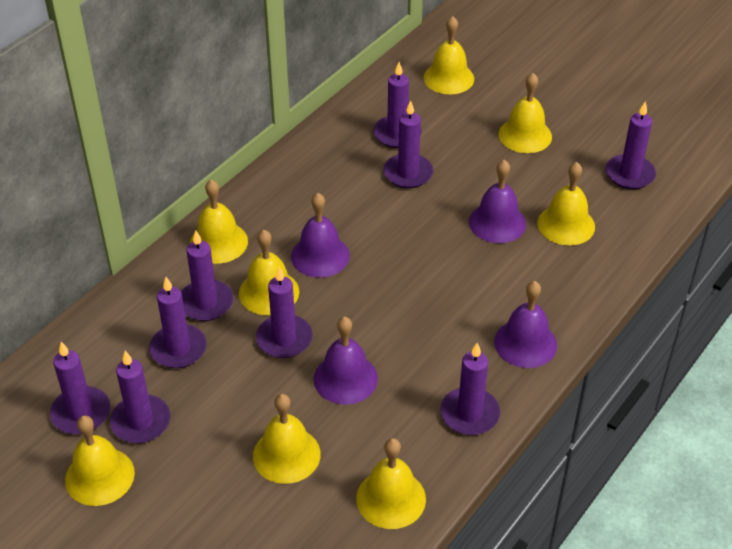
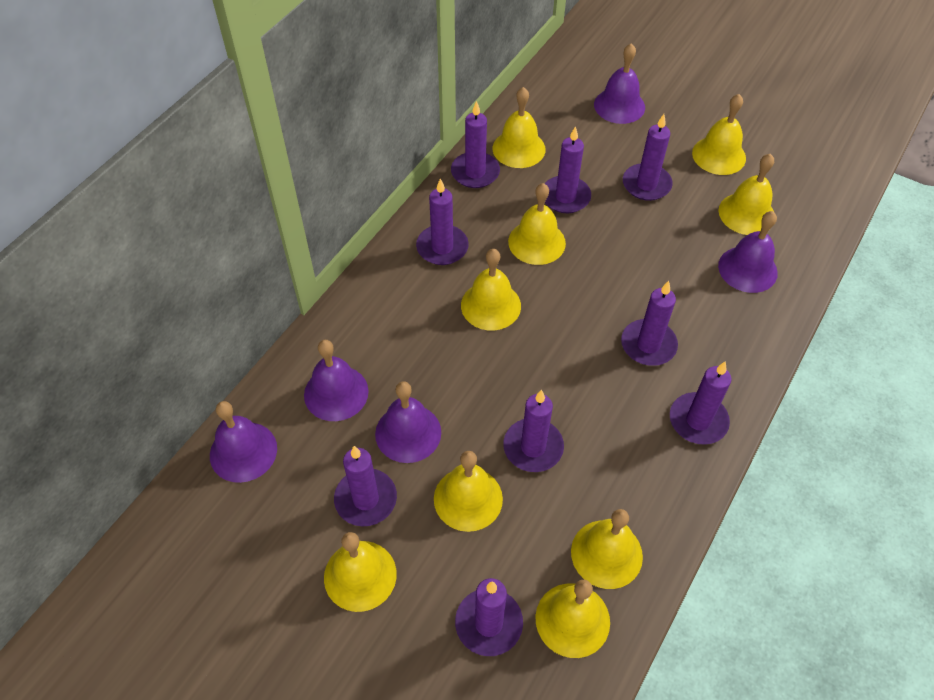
purple bell: 4 -> 5
yellow bell: 8 -> 9

